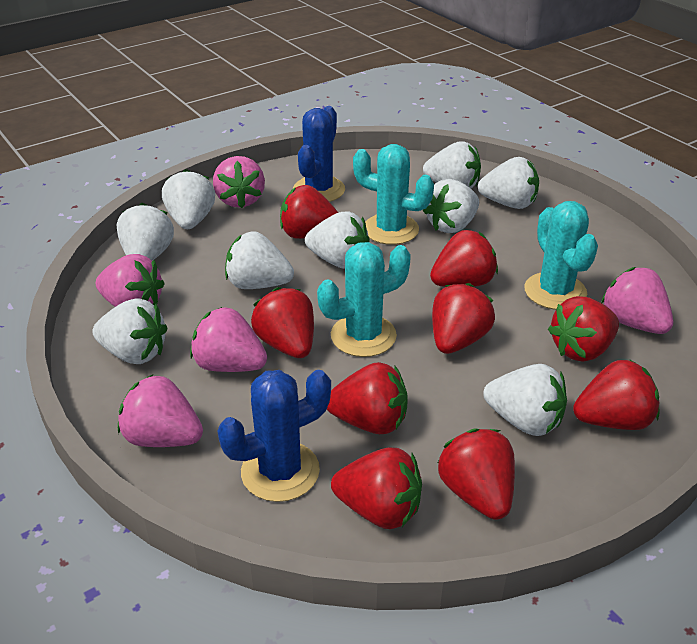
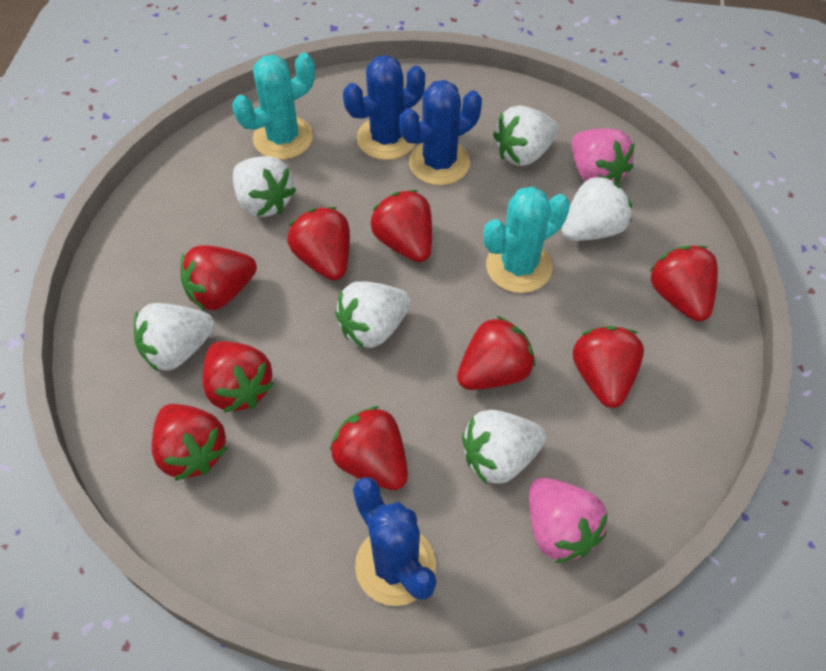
blue cactus: 2 -> 3
pink strawberry: 5 -> 2
turquoise cactus: 3 -> 2
white strawberry: 9 -> 6

